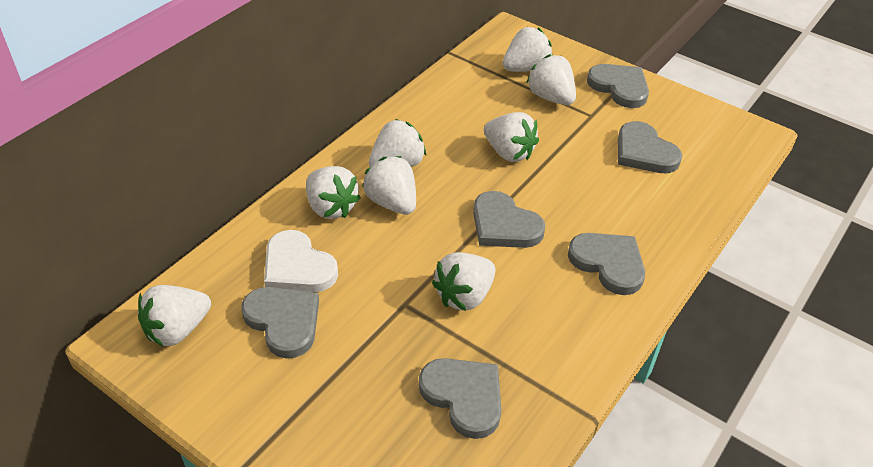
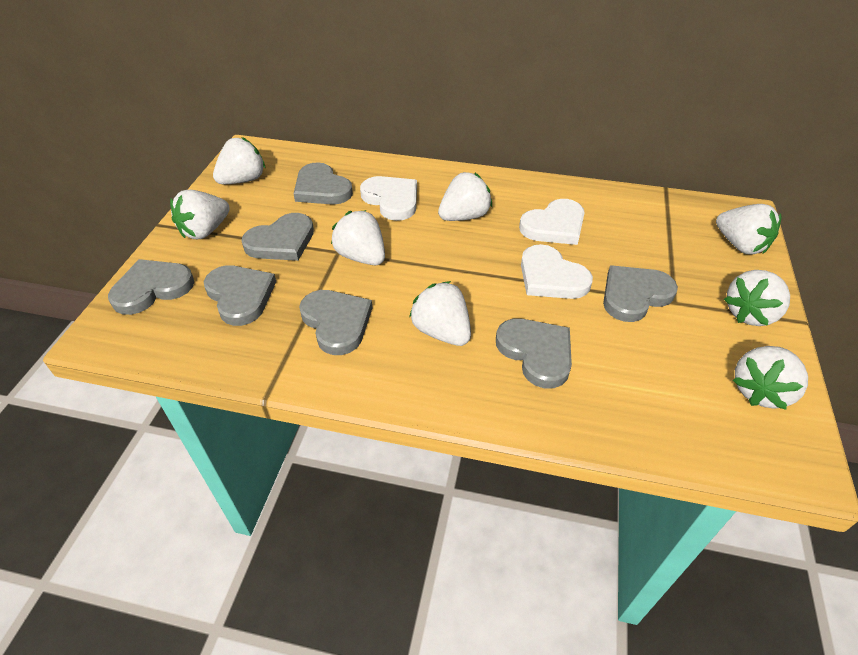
grey heart: 6 -> 7
white heart: 1 -> 3

